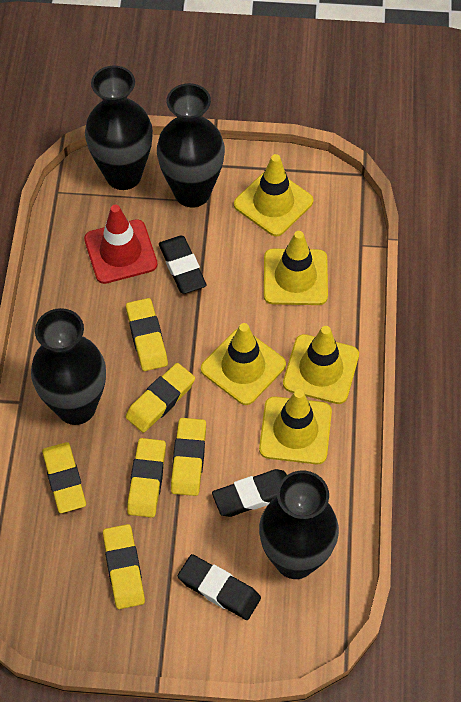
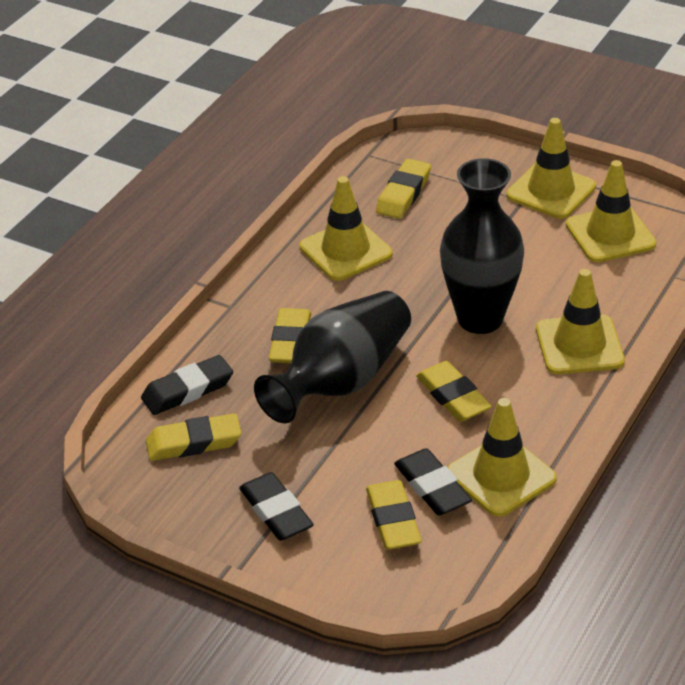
black vase: 4 -> 2
red traffic cone: 1 -> 0
yellow eraser: 6 -> 5

